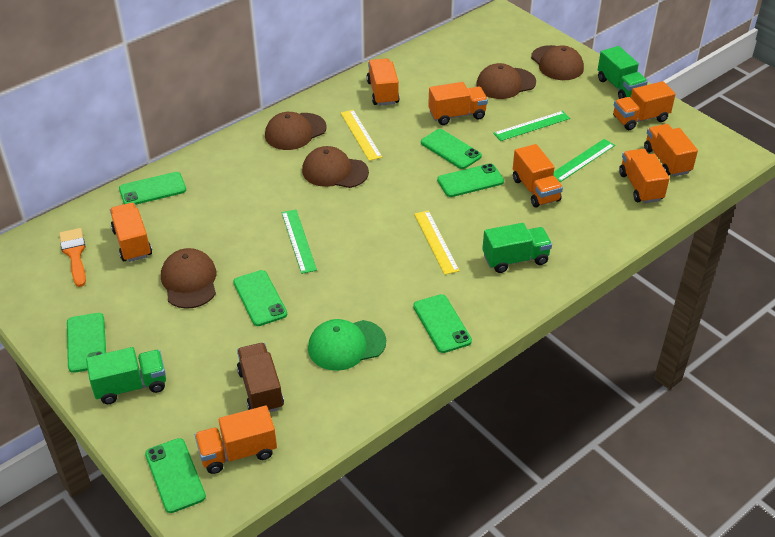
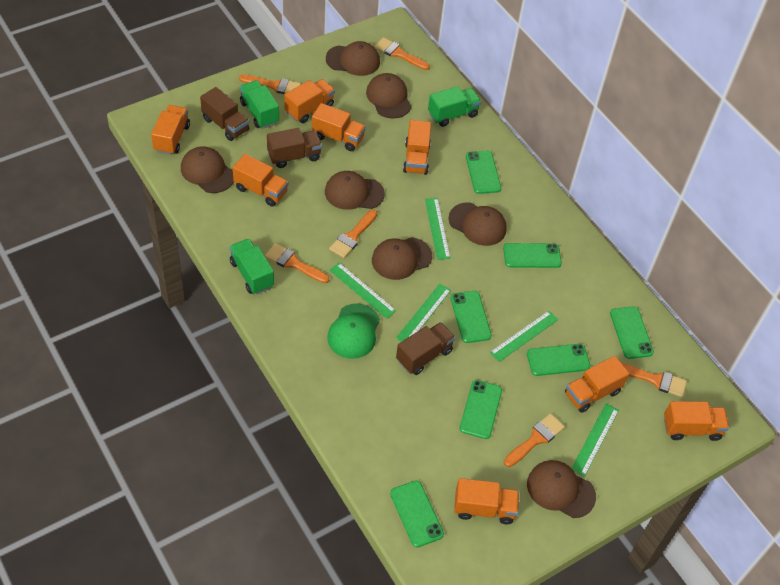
brown cap: 5 -> 7
brown truck: 1 -> 3
green ruler: 3 -> 5
orange brush: 1 -> 6
yellow ruler: 2 -> 0

